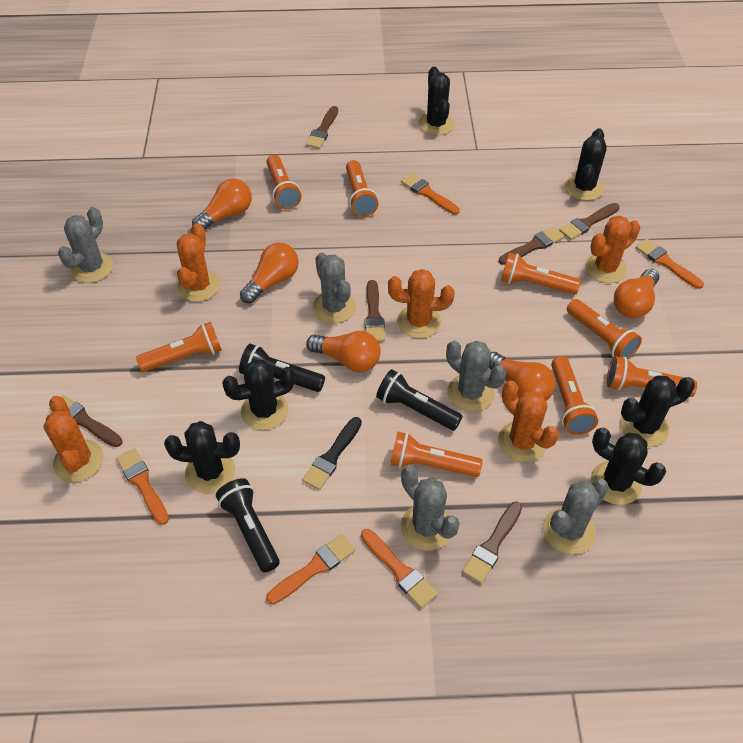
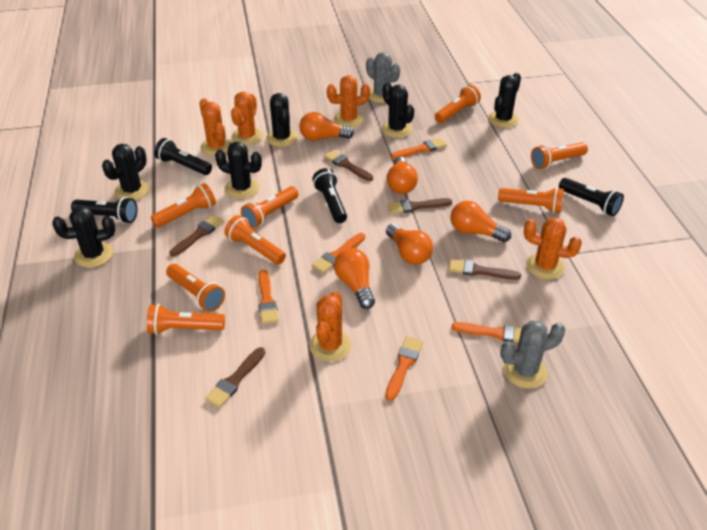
black brush: 1 -> 0
black flashlight: 3 -> 4
brown brush: 6 -> 5
grey cactus: 5 -> 2

